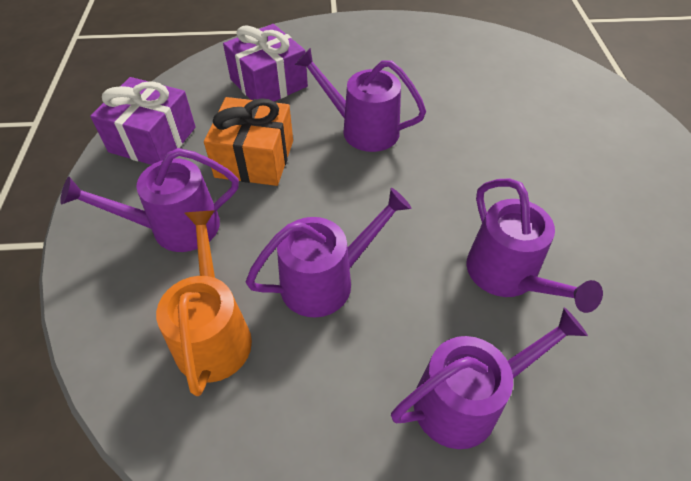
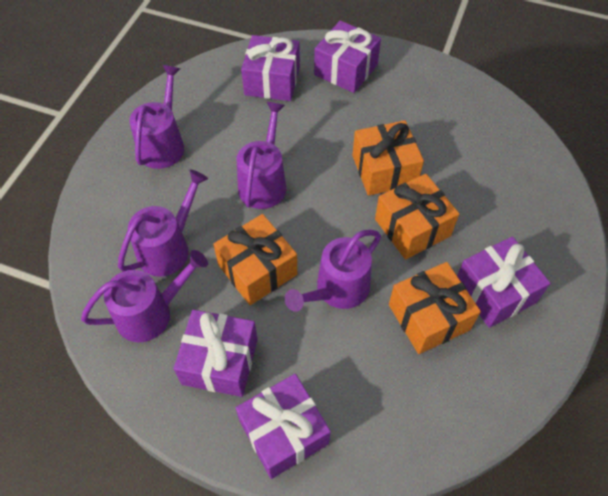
orange gift: 1 -> 4
orange watering can: 1 -> 0
purple gift: 2 -> 5

